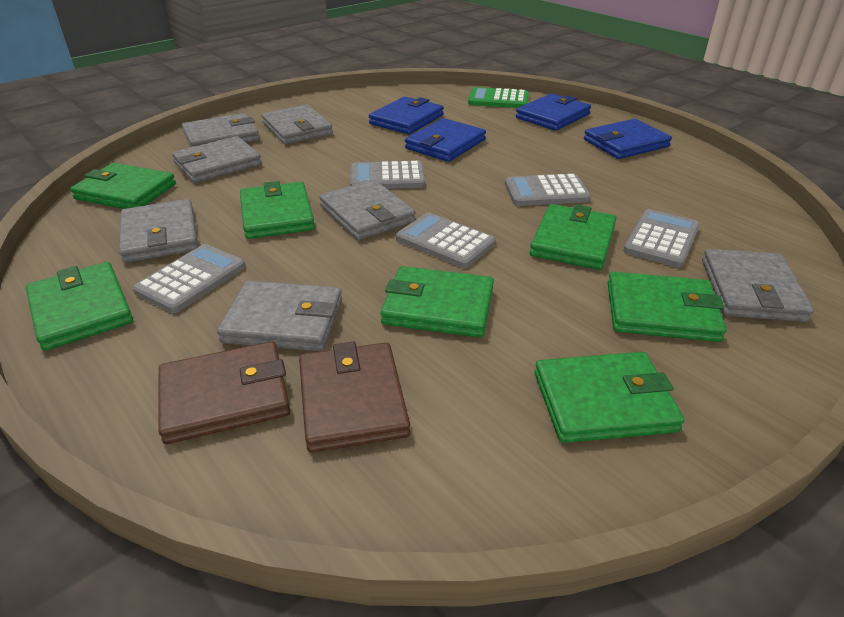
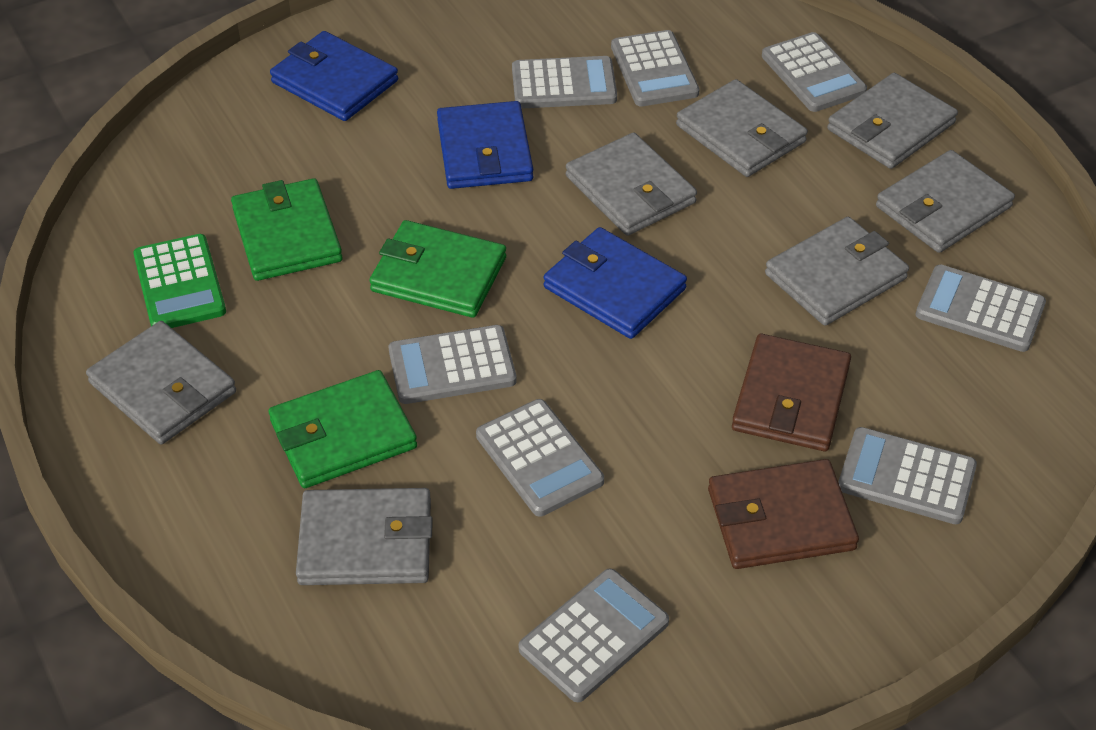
blue wallet: 4 -> 3
green wallet: 7 -> 3
grey calculator: 5 -> 8

